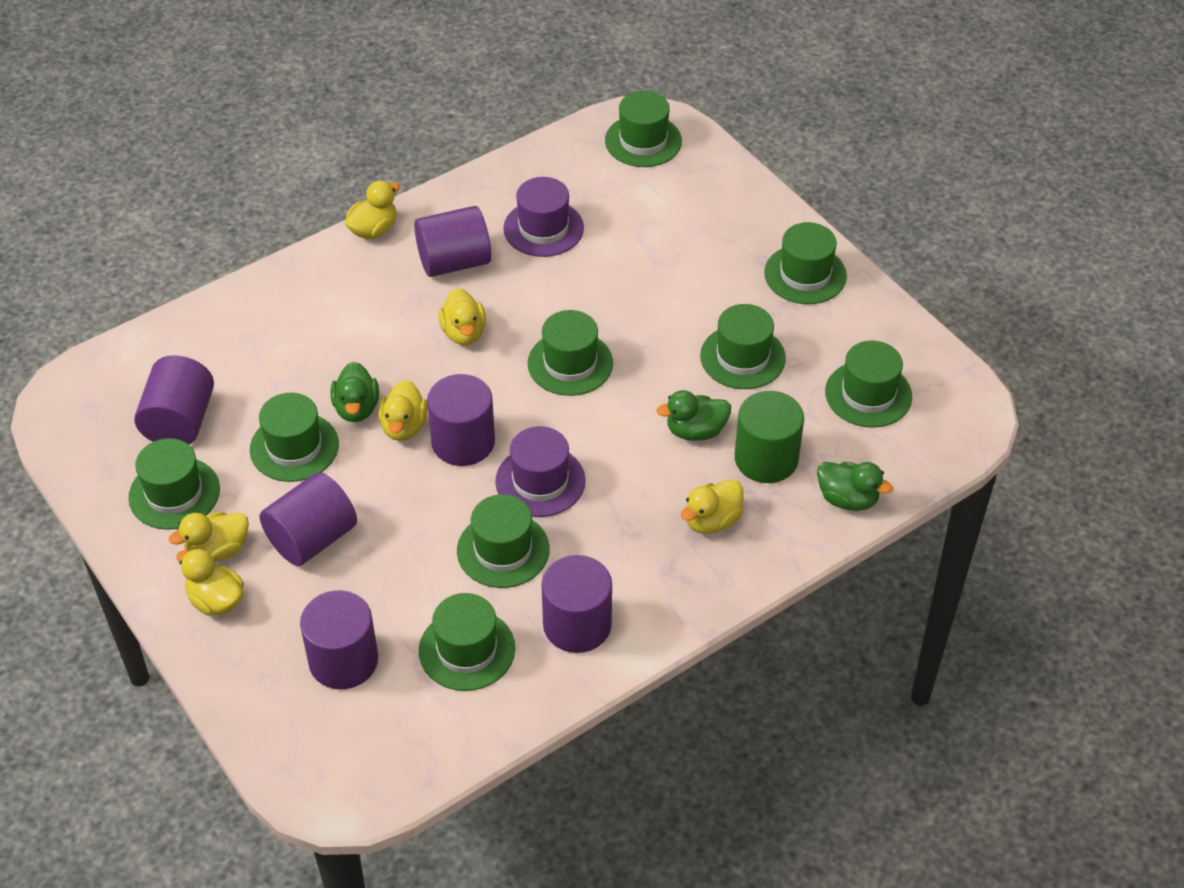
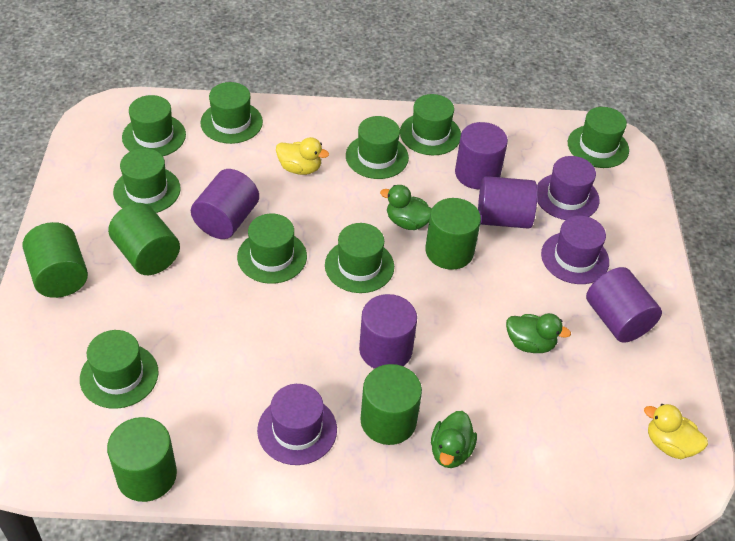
green cylinder: 1 -> 5
purple cylinder: 6 -> 5
purple hat: 2 -> 3
yellow duck: 6 -> 2

